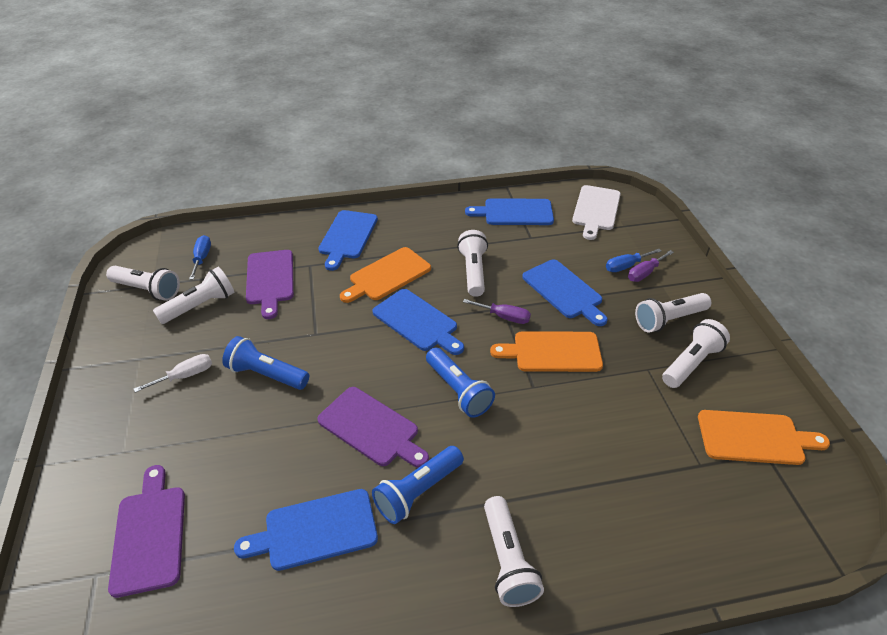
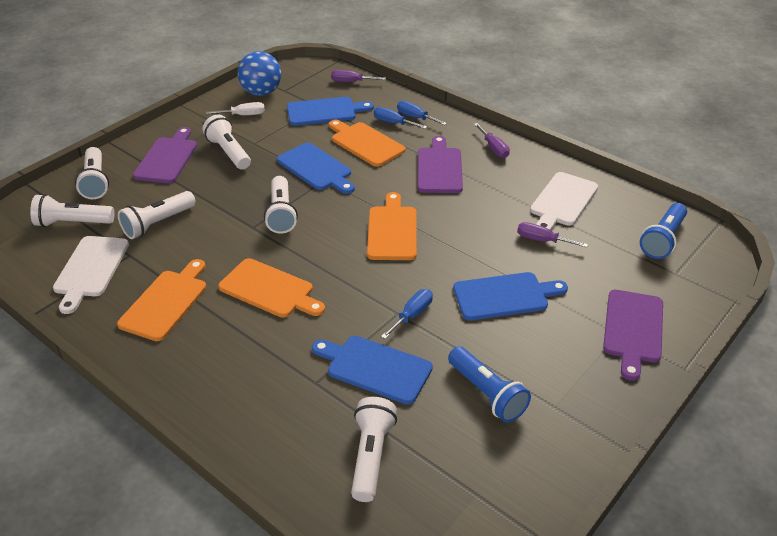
blue ball: 0 -> 1
blue cutting board: 5 -> 4
blue flashlight: 3 -> 2
blue screwdriver: 2 -> 3
orange cutting board: 3 -> 4
purple screwdriver: 2 -> 3
white cutting board: 1 -> 2

